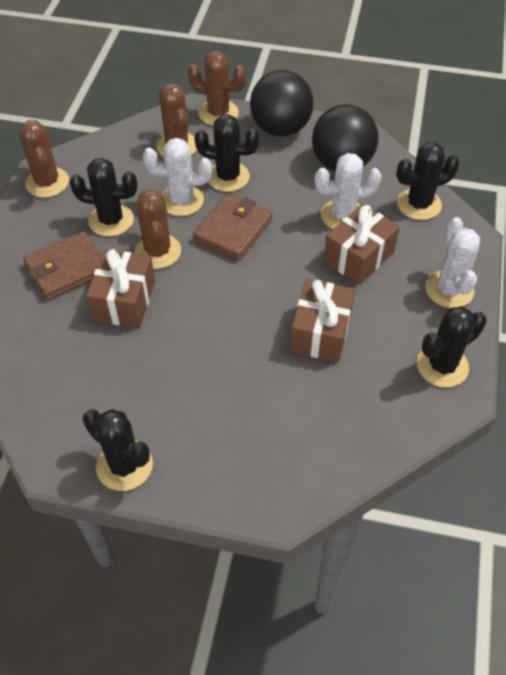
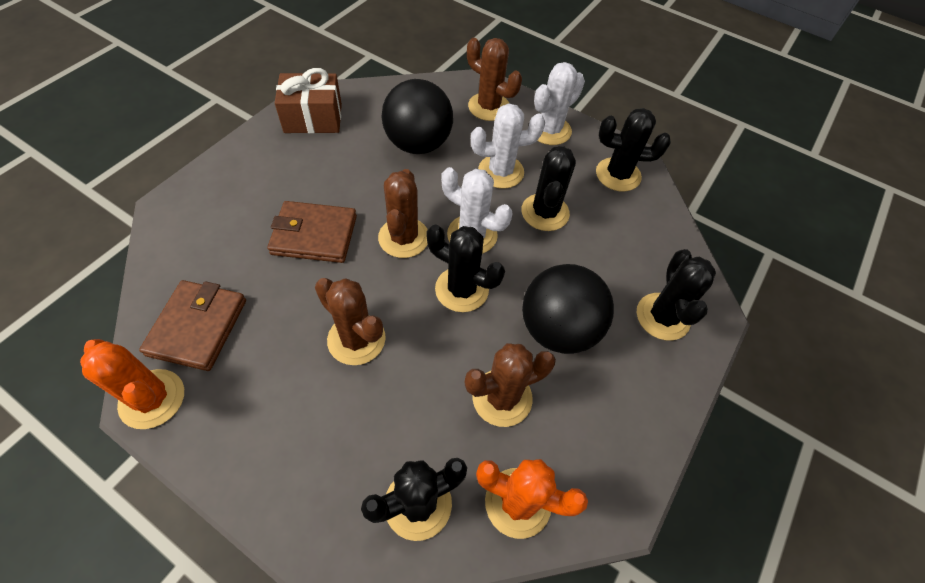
brown gift: 3 -> 1
orange cactus: 0 -> 2

